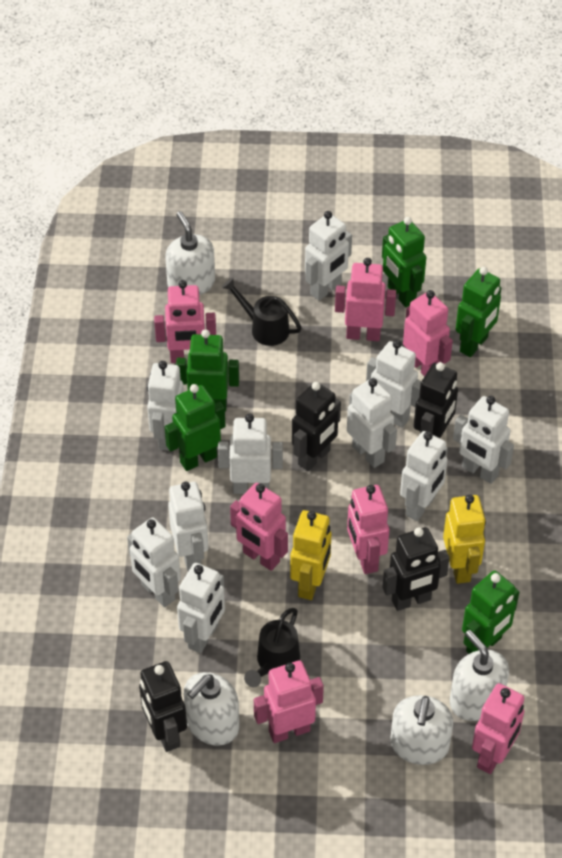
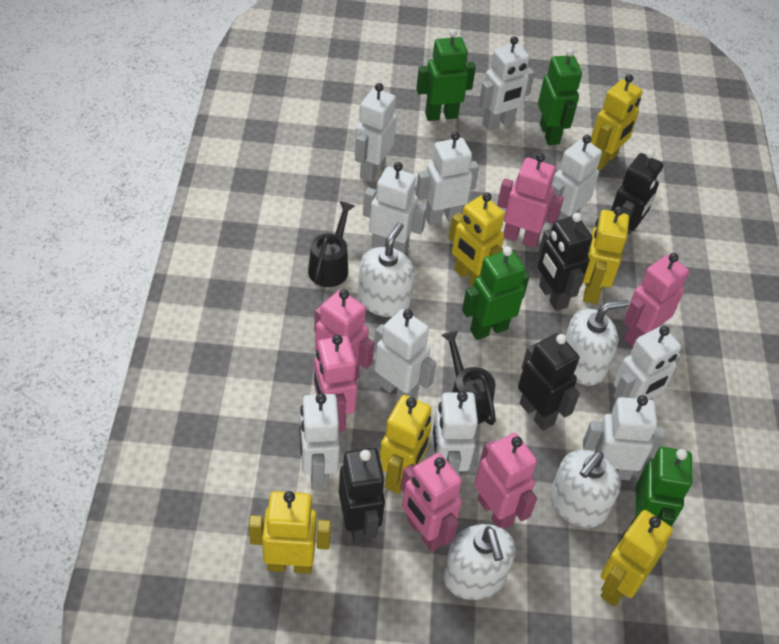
green robot: 5 -> 4
pink robot: 7 -> 6
yellow robot: 2 -> 6

